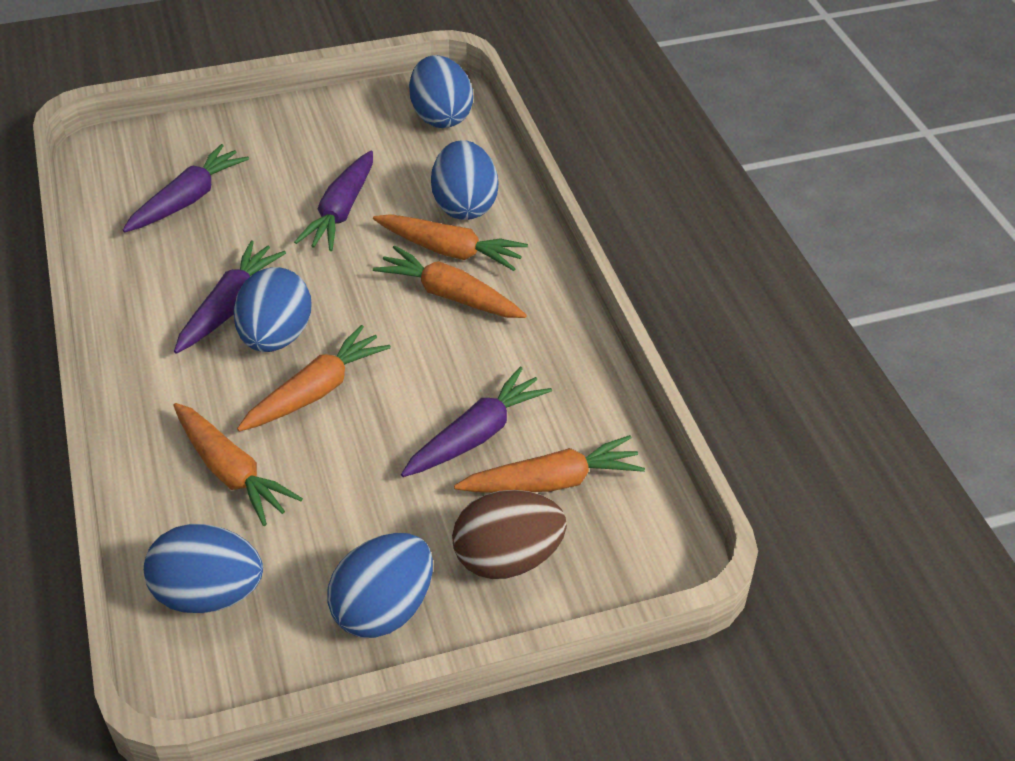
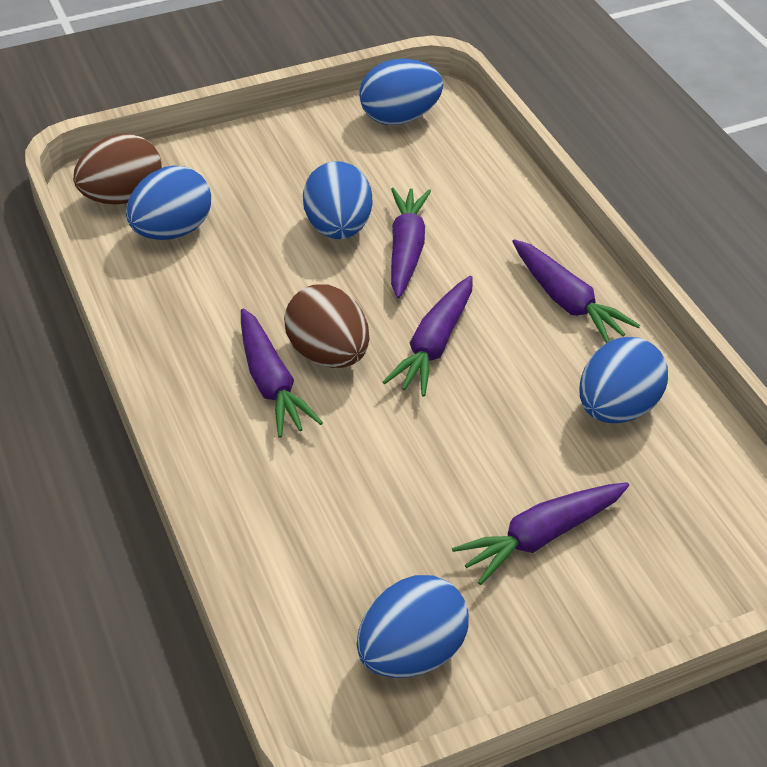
brown egg: 1 -> 2
orange carrot: 5 -> 0
purple carrot: 4 -> 5

